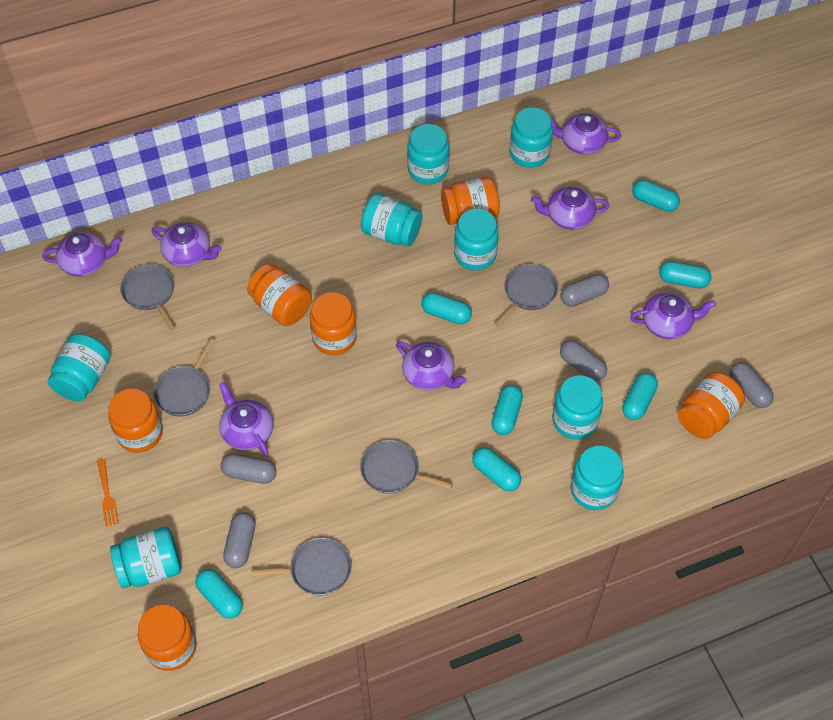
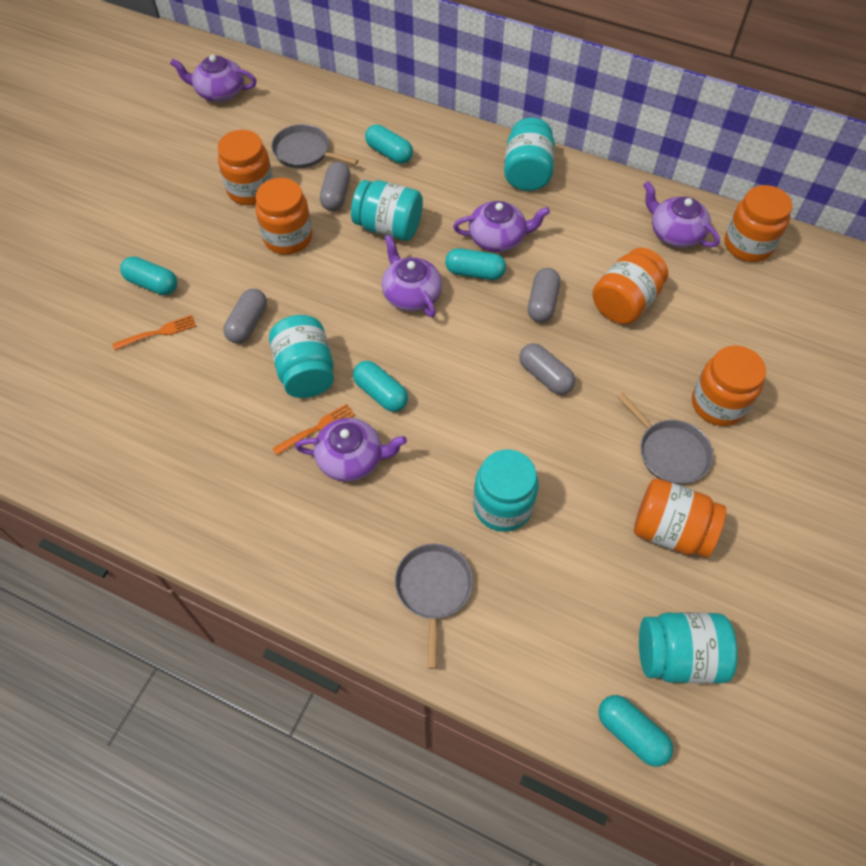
grey capsule: 5 -> 4
grey pan: 5 -> 3
orange fork: 1 -> 2
purple teapot: 7 -> 5
turquoise capsule: 7 -> 5
turquoise jar: 8 -> 5

